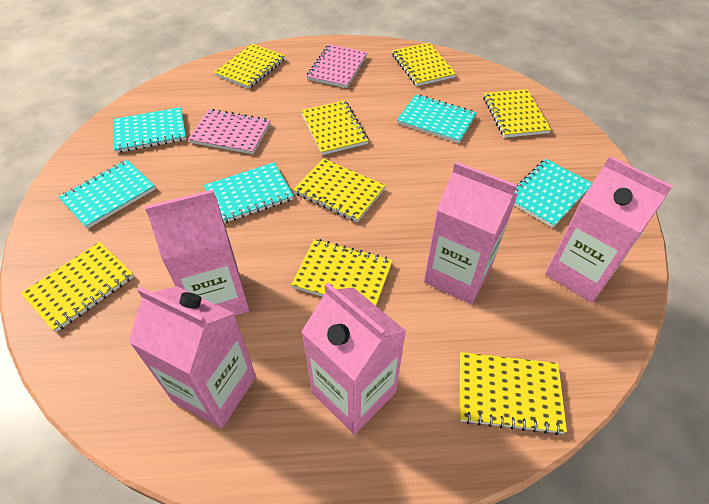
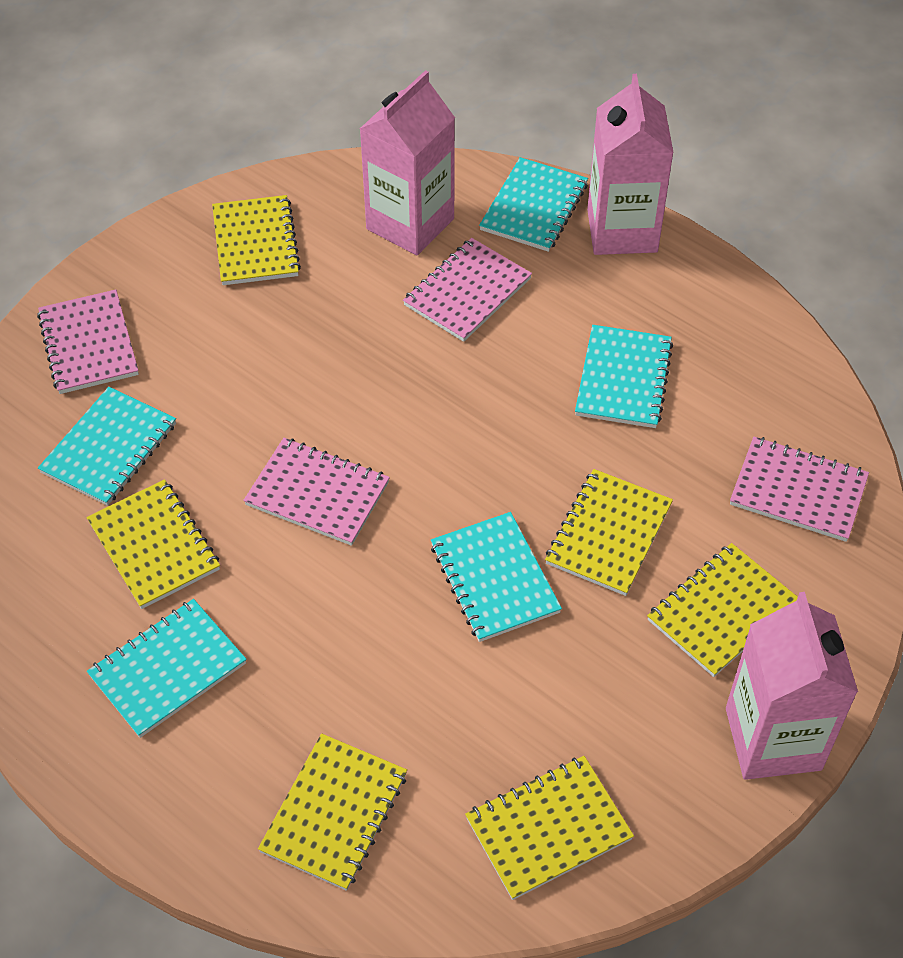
pink carton: 5 -> 3
pink notebook: 2 -> 4
yellow notebook: 8 -> 6

